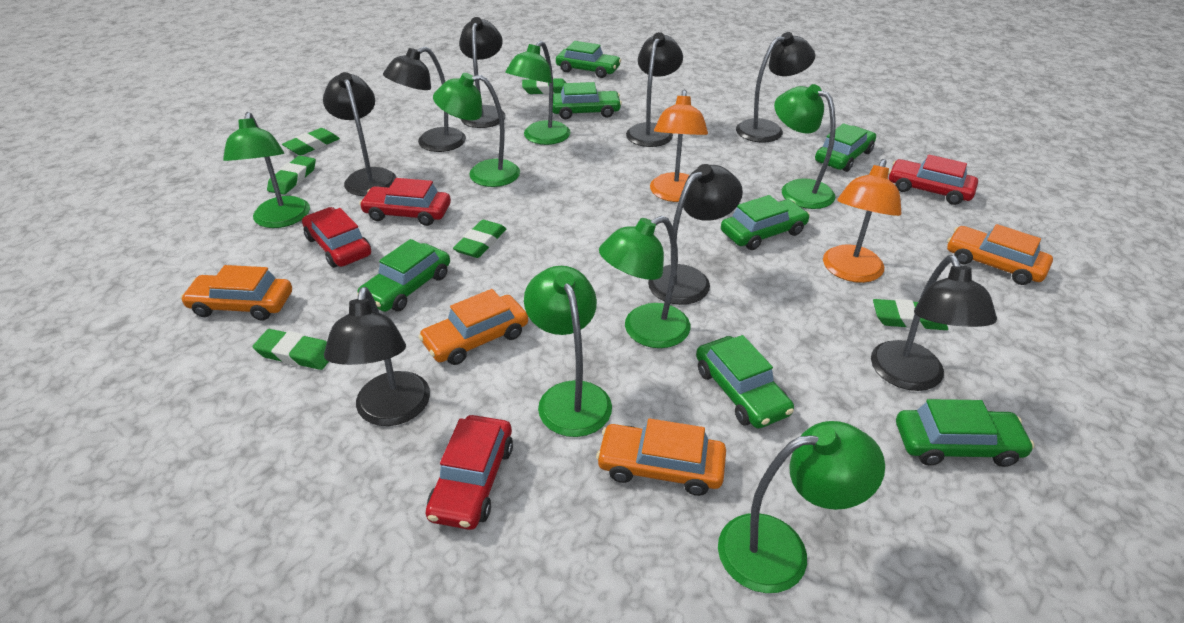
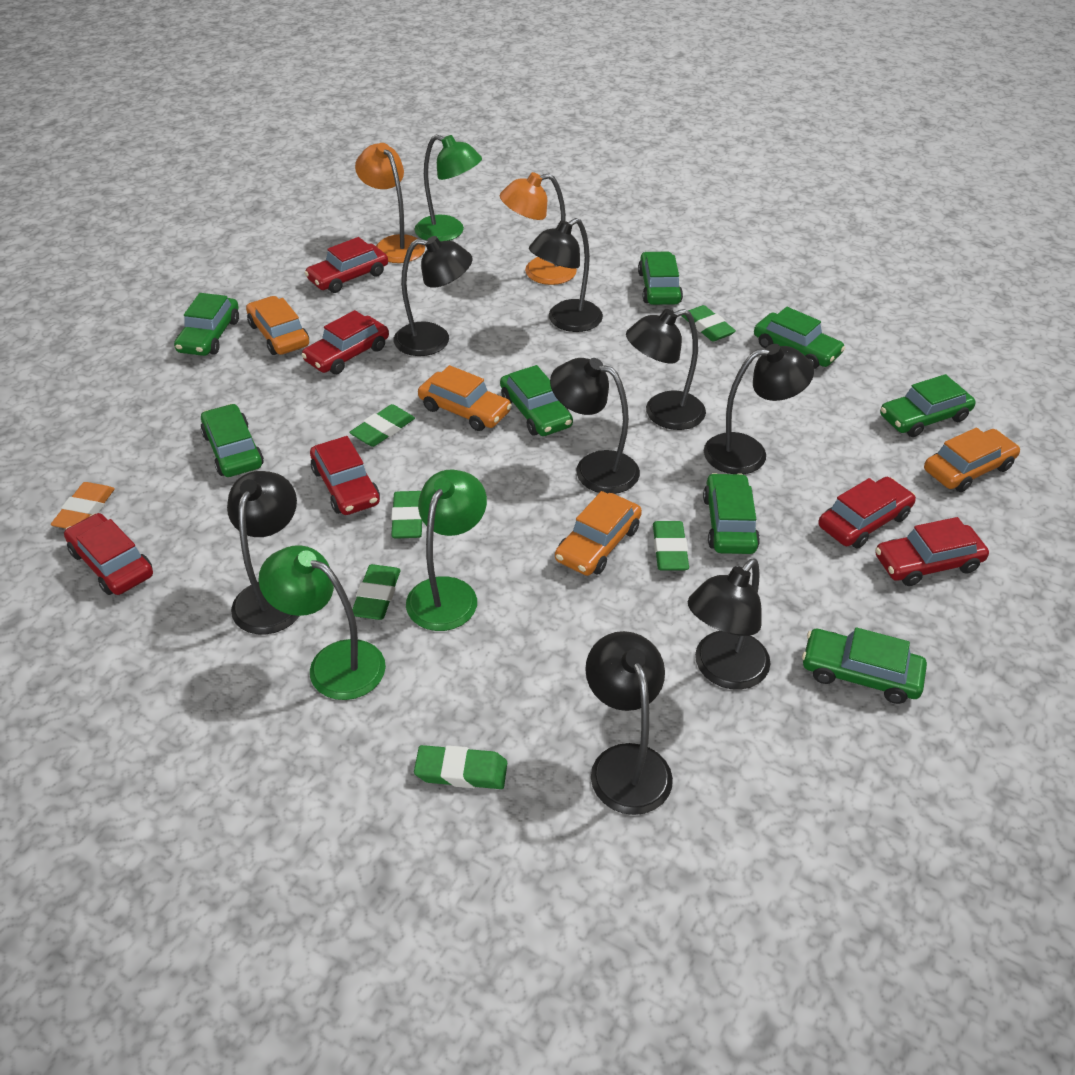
green car: 7 -> 8
green lamp: 7 -> 3
orange eraser: 0 -> 1
red car: 4 -> 6

